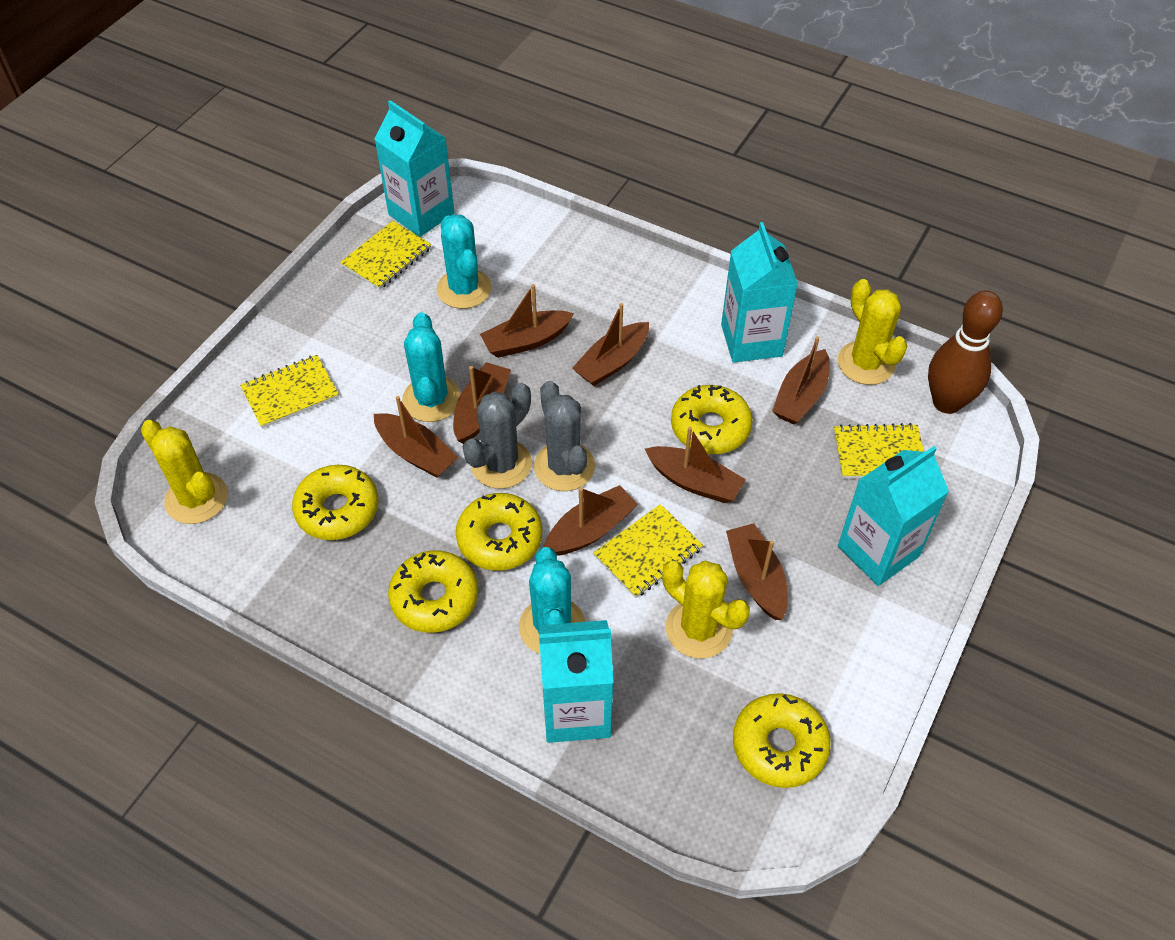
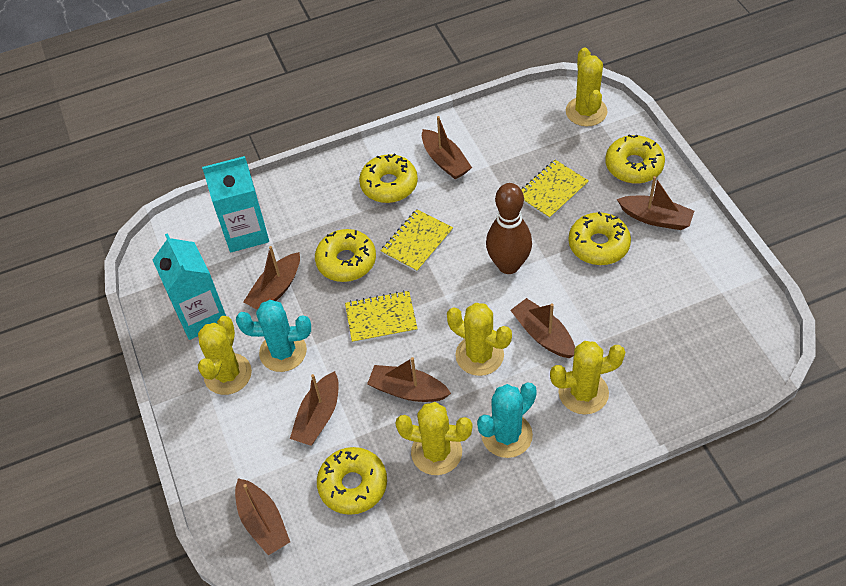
brown boat: 8 -> 7
grey cactus: 2 -> 0
turquoise cactus: 3 -> 2
turquoise carton: 4 -> 2
yellow cactus: 3 -> 5
yellow notebook: 4 -> 3

